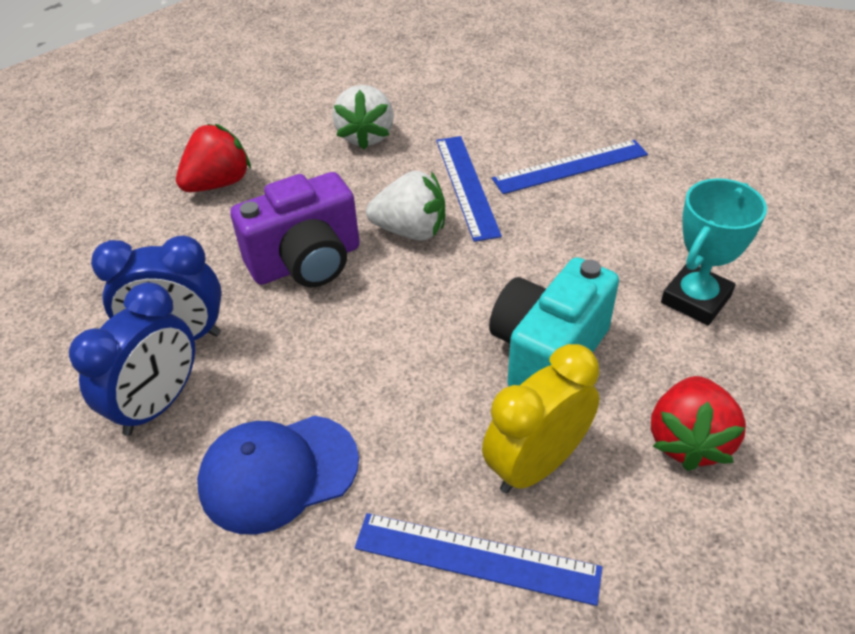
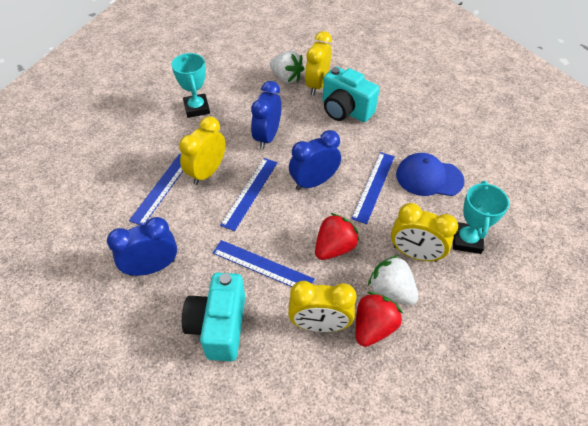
blue clock: 2 -> 3
blue ruler: 3 -> 4
purple camera: 1 -> 0
turquoise camera: 1 -> 2
turquoise trophy: 1 -> 2
yellow clock: 1 -> 4

